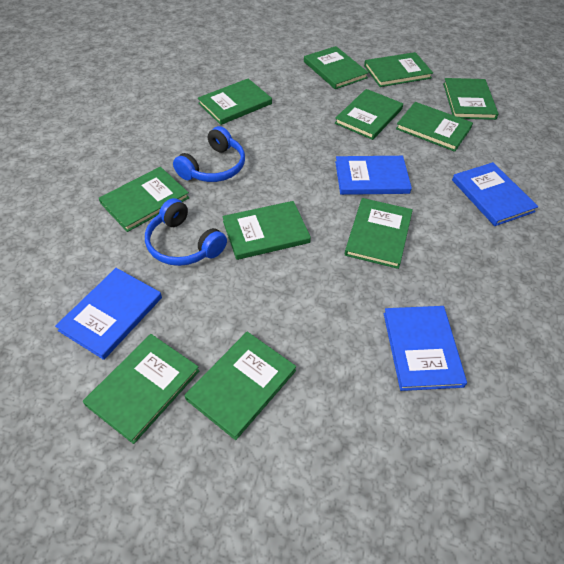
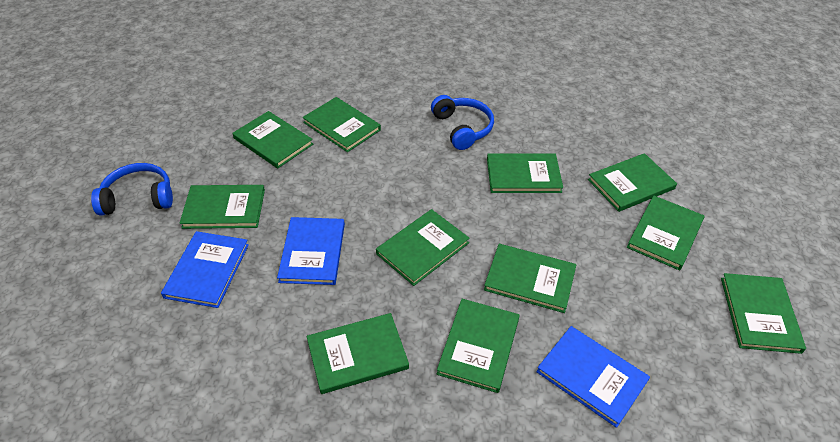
blue book: 4 -> 3

